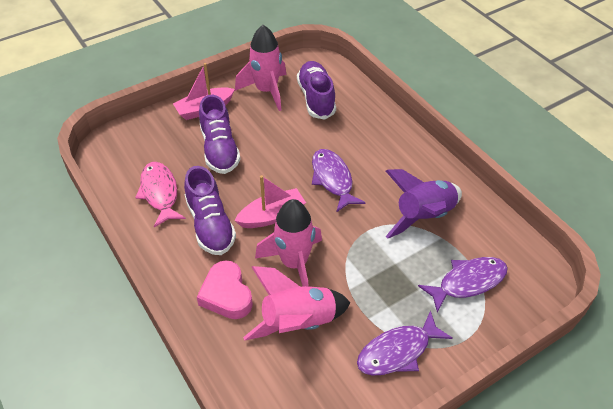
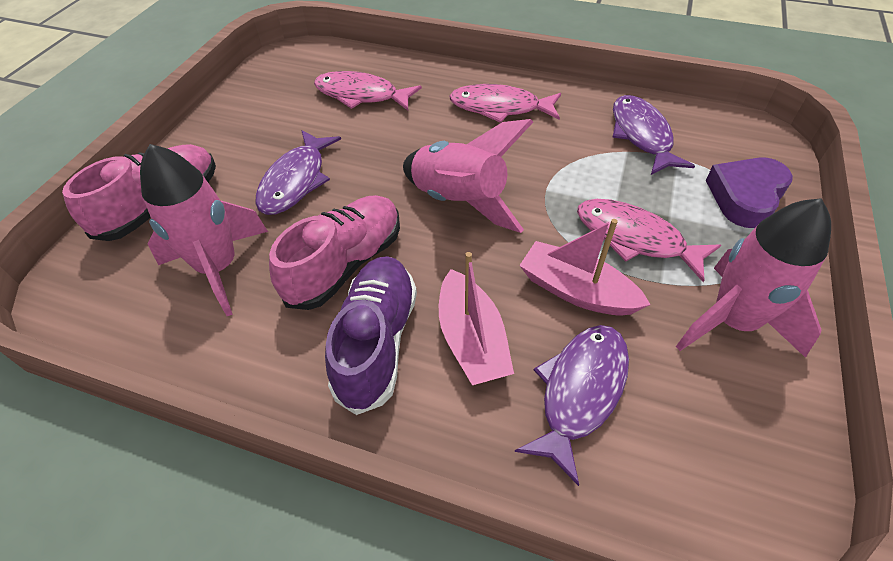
pink fish: 1 -> 3
pink heart: 1 -> 0
pink shoe: 0 -> 2
purple heart: 0 -> 1
purple rocket: 1 -> 0
purple shoe: 3 -> 1

